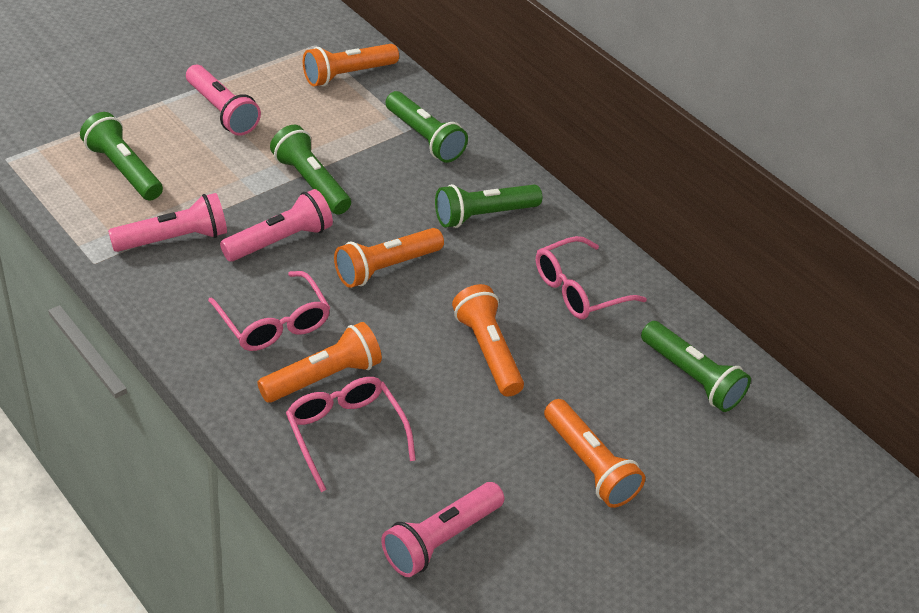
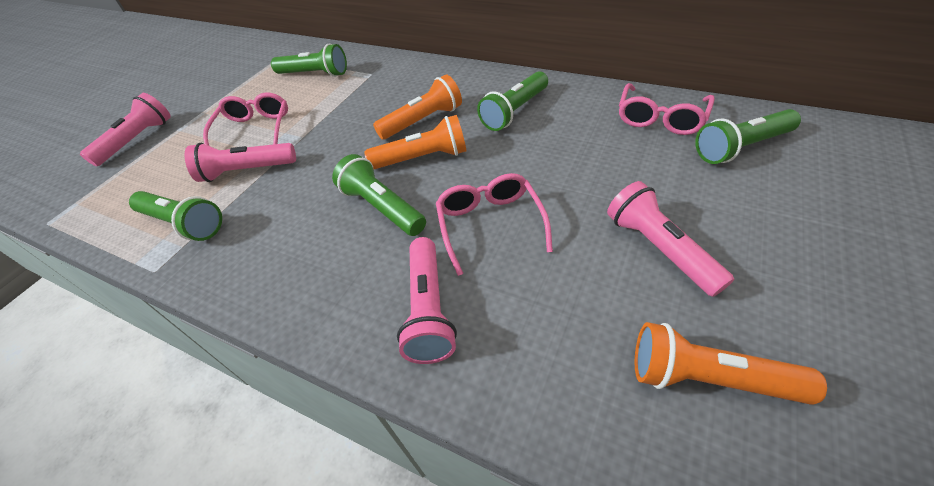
orange flashlight: 5 -> 3

